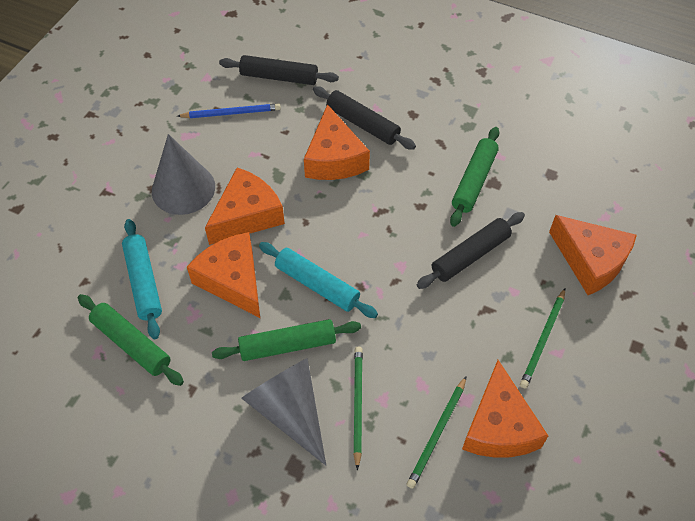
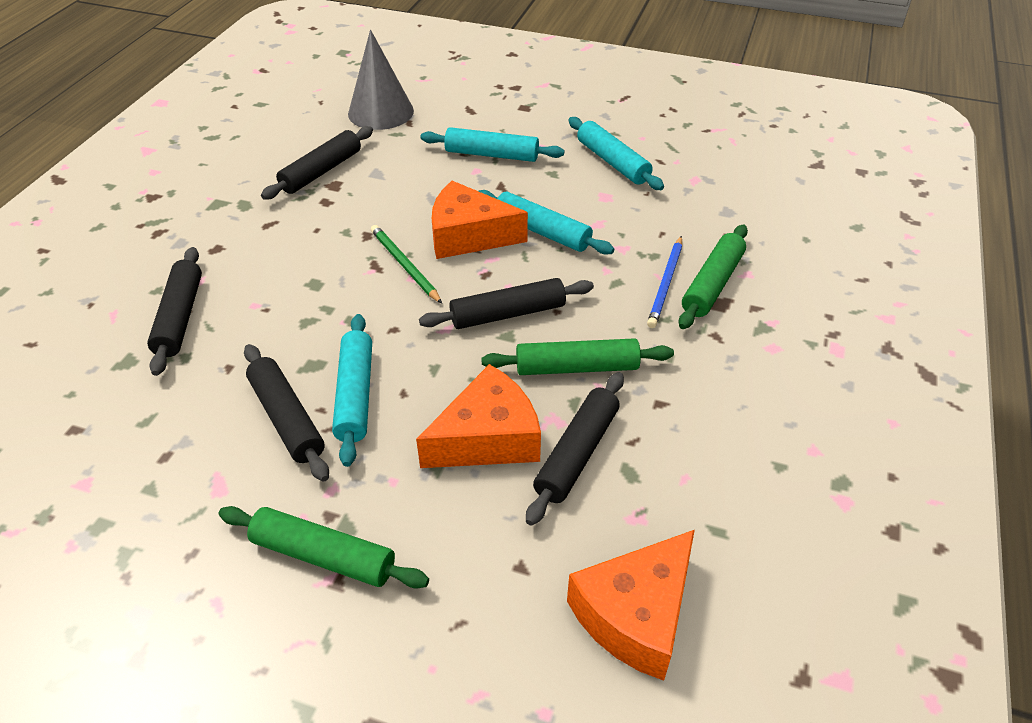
black rolling pin: 3 -> 5
green pencil: 3 -> 1
grey cone: 2 -> 1
orange cheese: 5 -> 3
turquoise rolling pin: 2 -> 4

